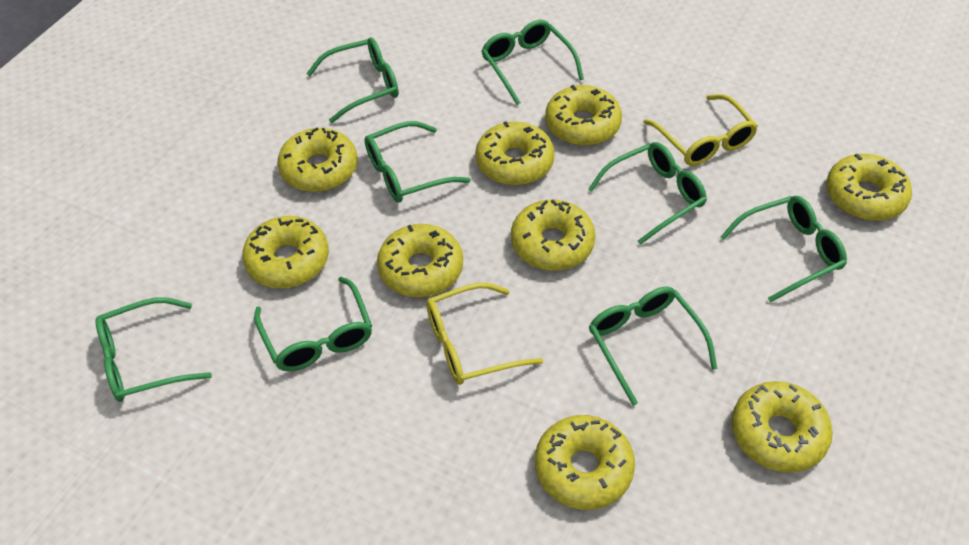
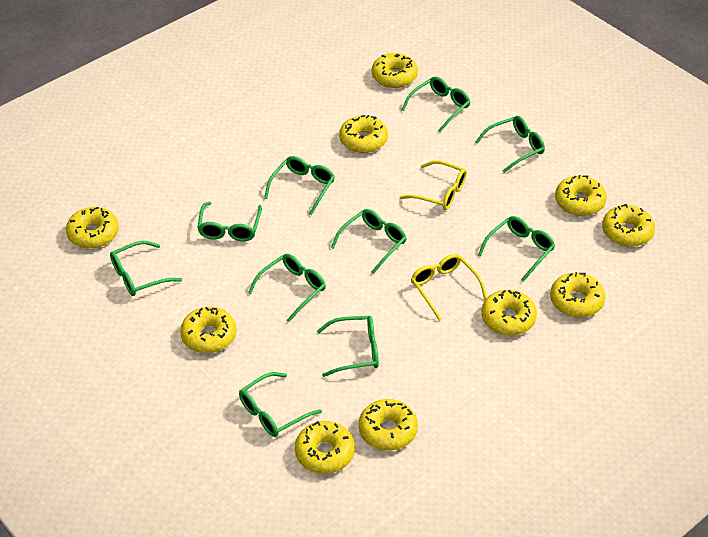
green glasses: 8 -> 10
yellow donut: 9 -> 10

